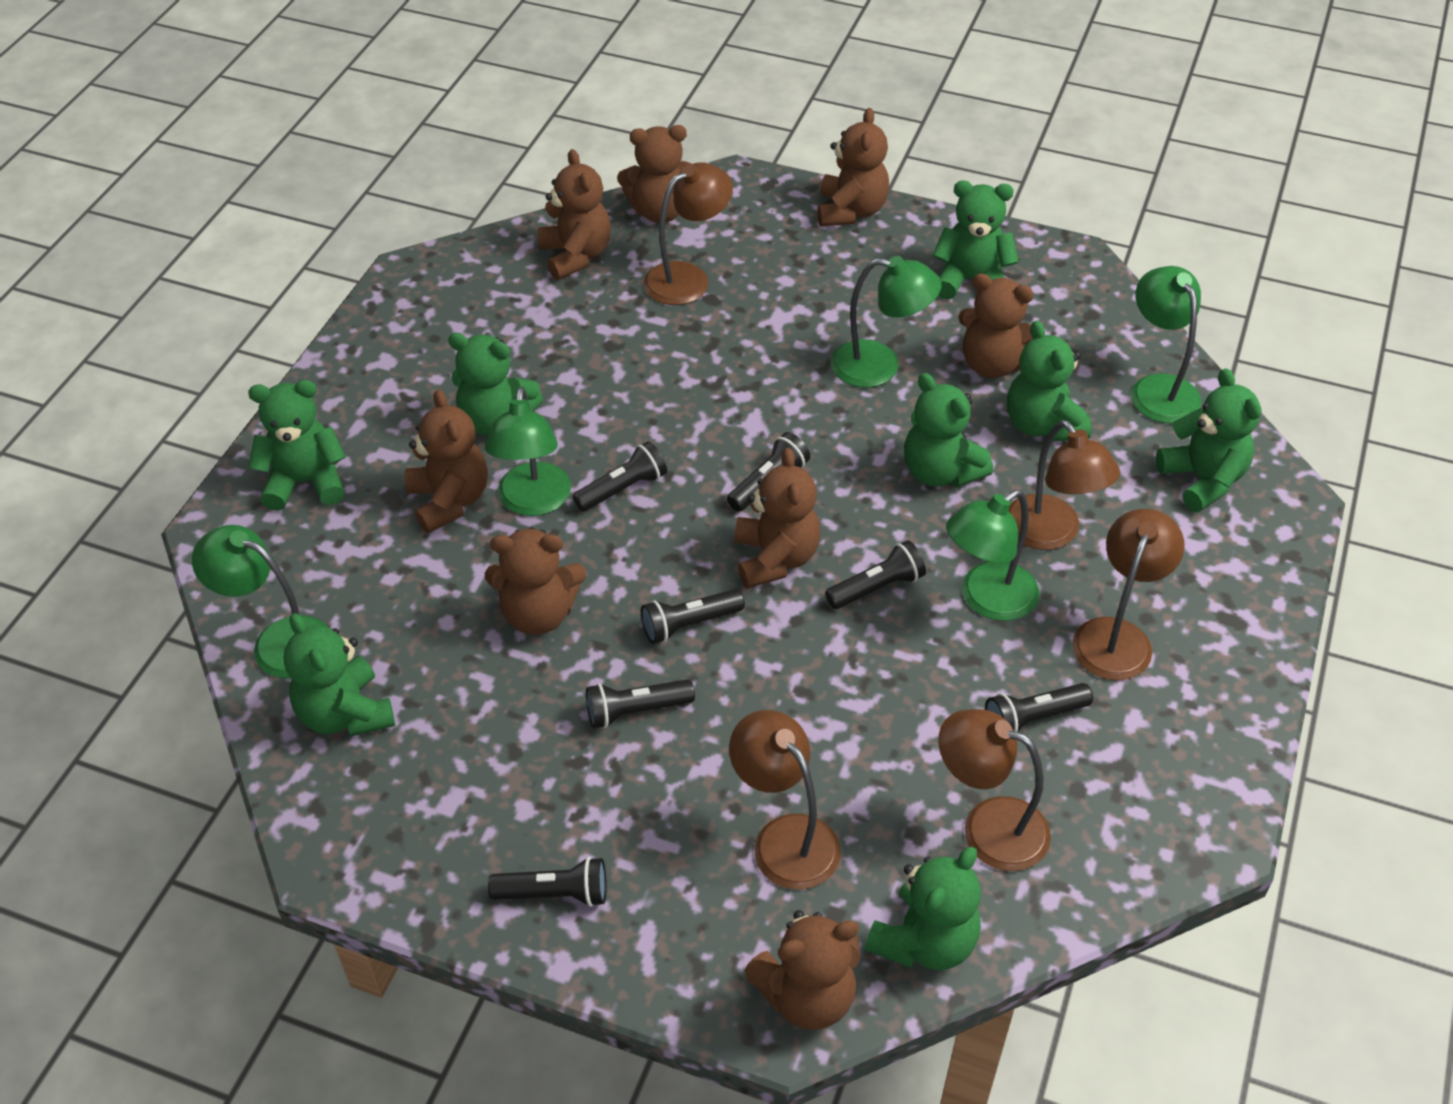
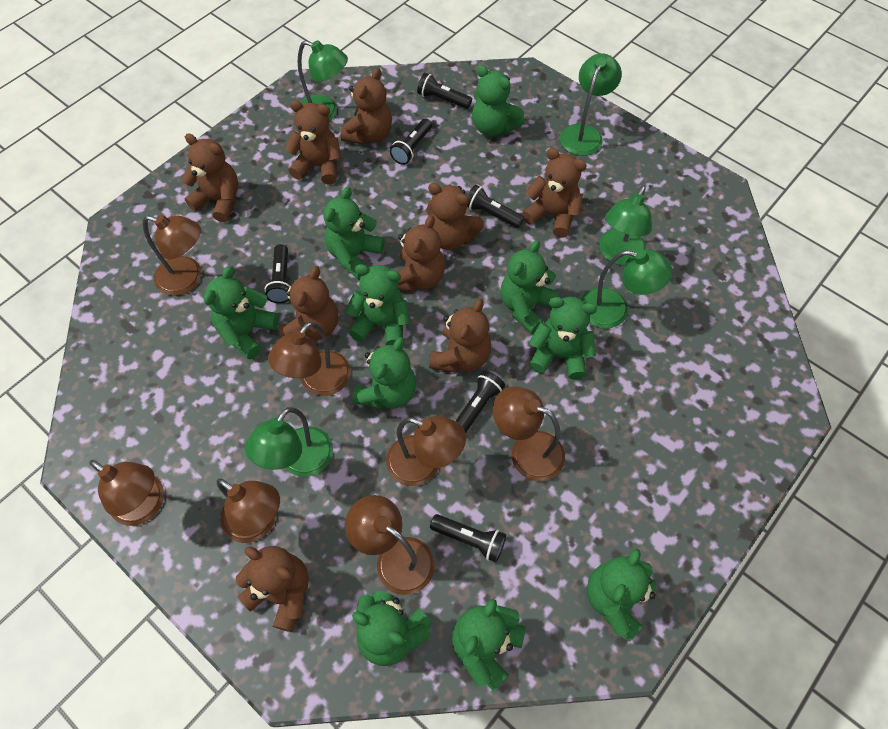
black flashlight: 7 -> 6
brown lamp: 5 -> 7
brown teddy bear: 8 -> 9
green teddy bear: 8 -> 10

